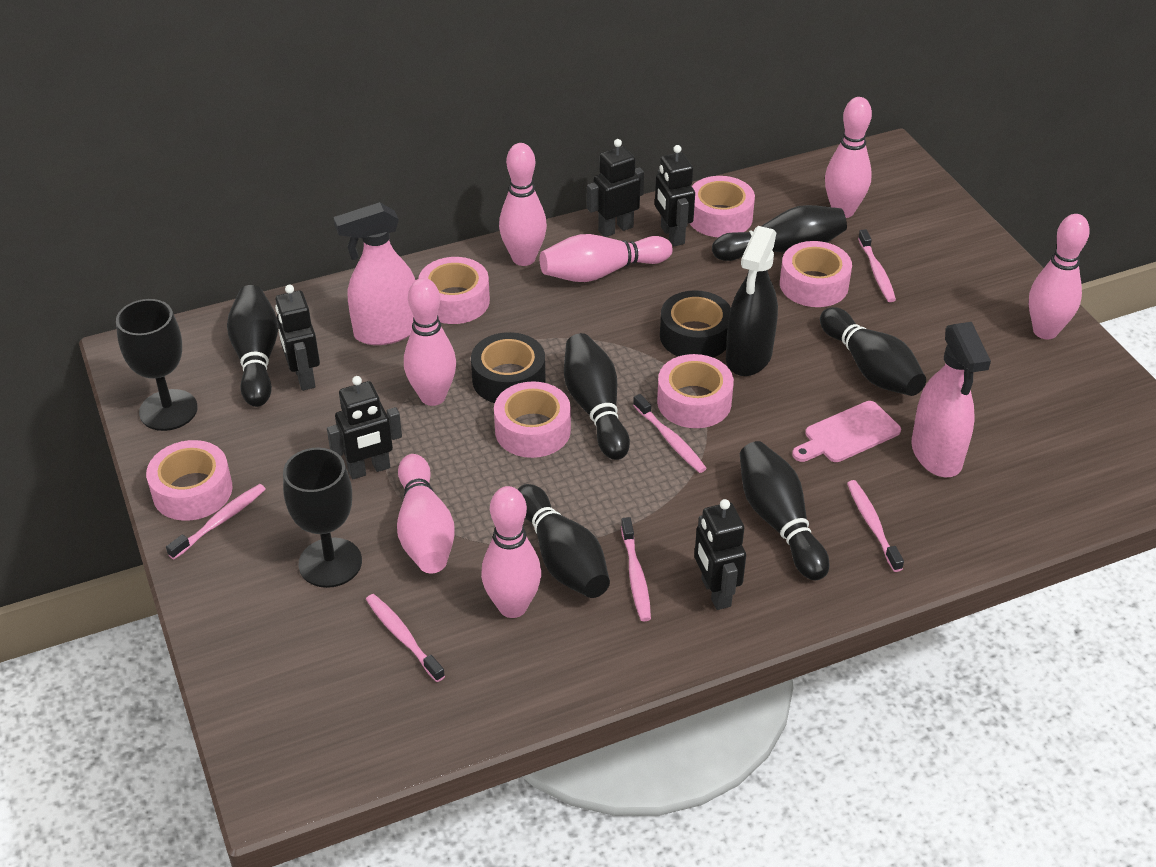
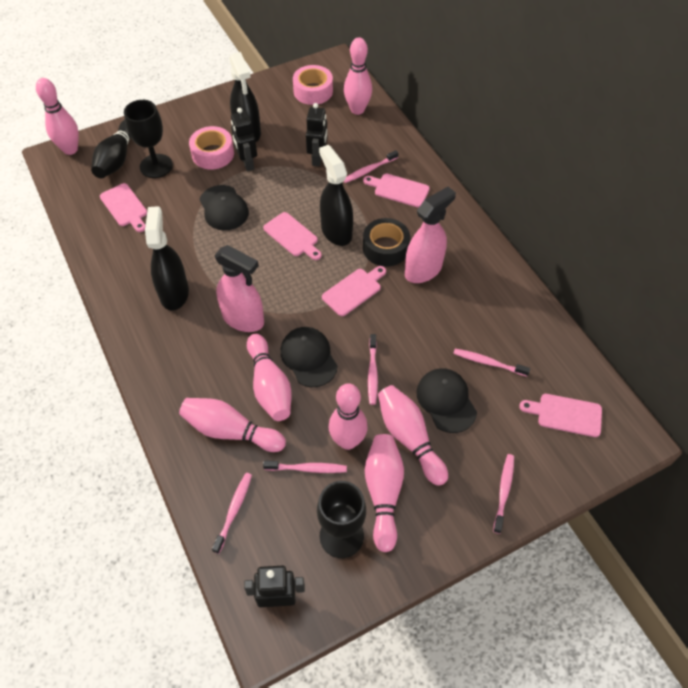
black bowling pin: 6 -> 1
black cap: 0 -> 3
black robot: 5 -> 3
black spray bottle: 1 -> 3
black tape: 2 -> 1
pink cutting board: 1 -> 5
pink tape: 6 -> 2

